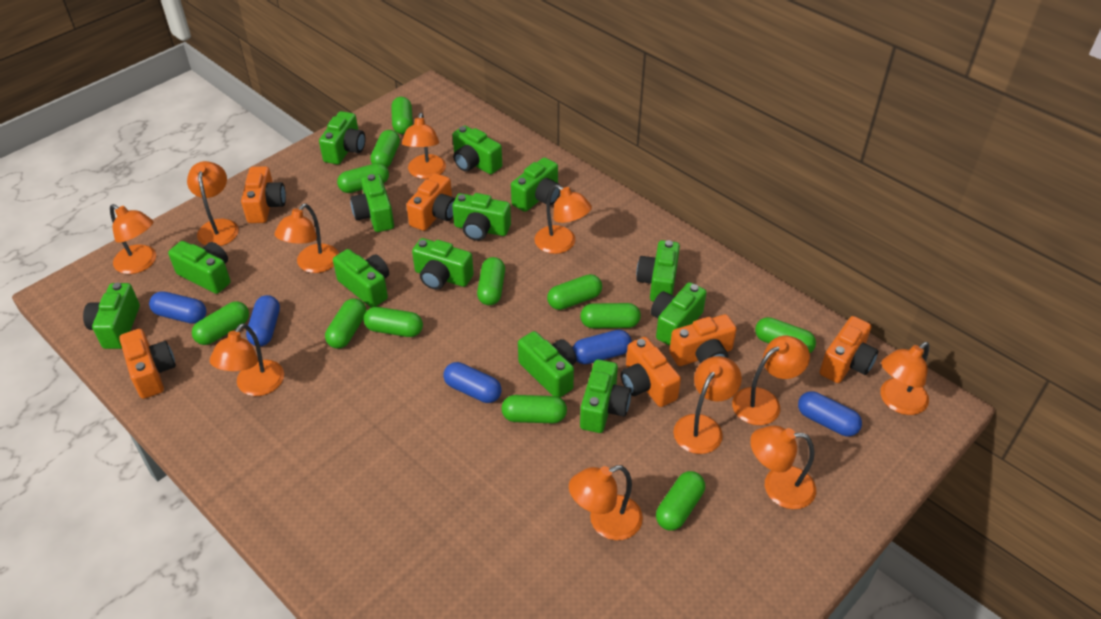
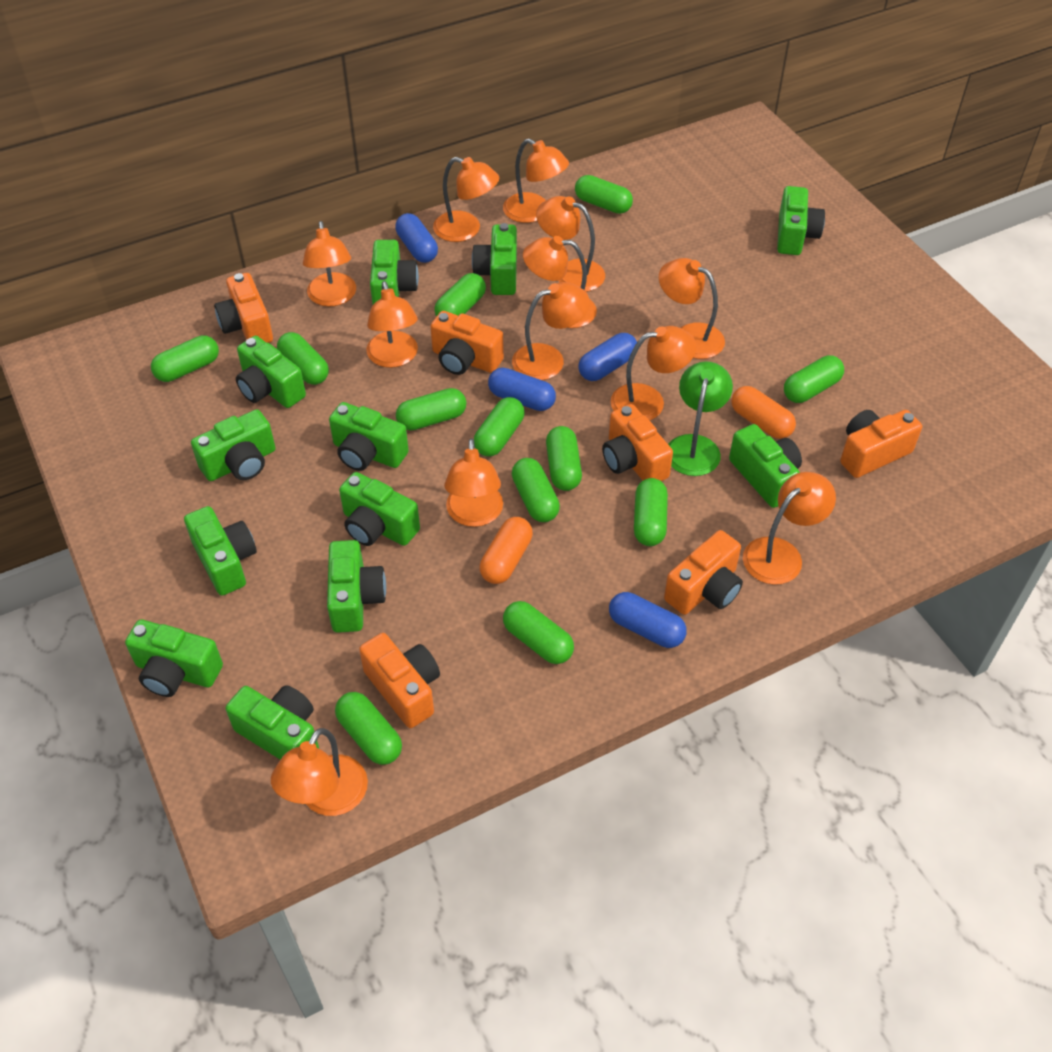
blue capsule: 5 -> 4
green camera: 13 -> 12
green lamp: 0 -> 1
orange capsule: 0 -> 2
orange lamp: 11 -> 12

